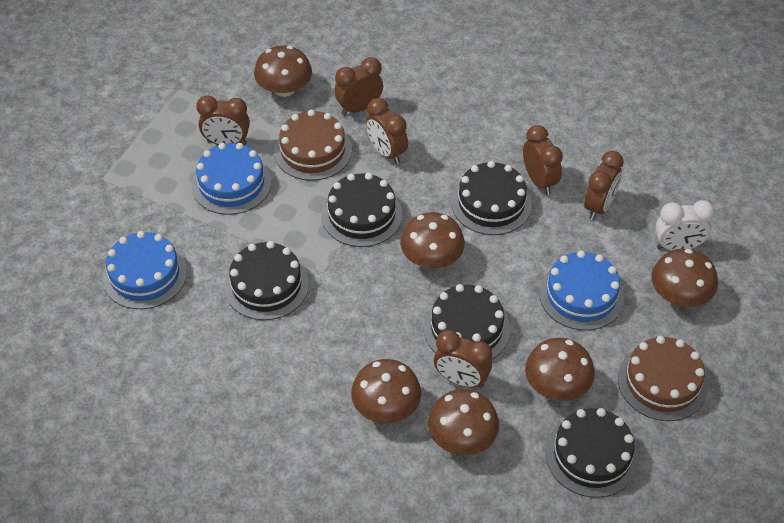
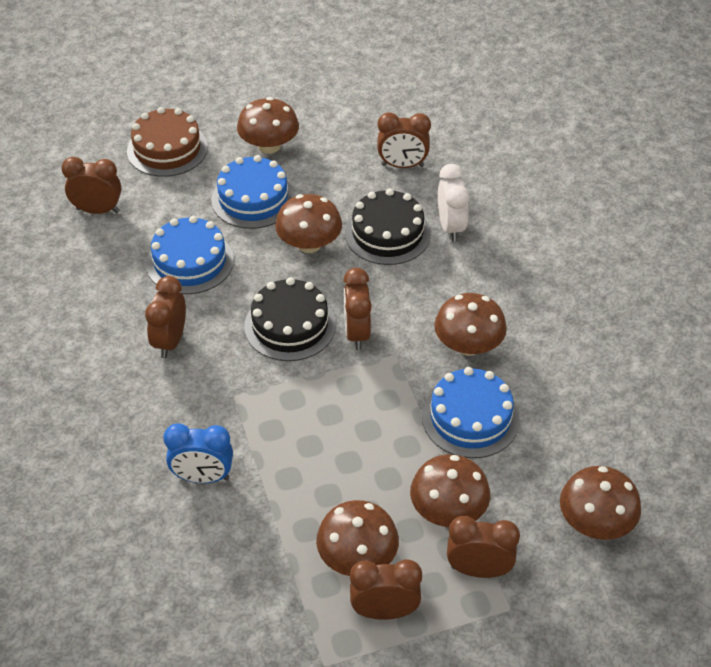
black cake: 5 -> 2
blue clock: 0 -> 1
brown cake: 2 -> 1

